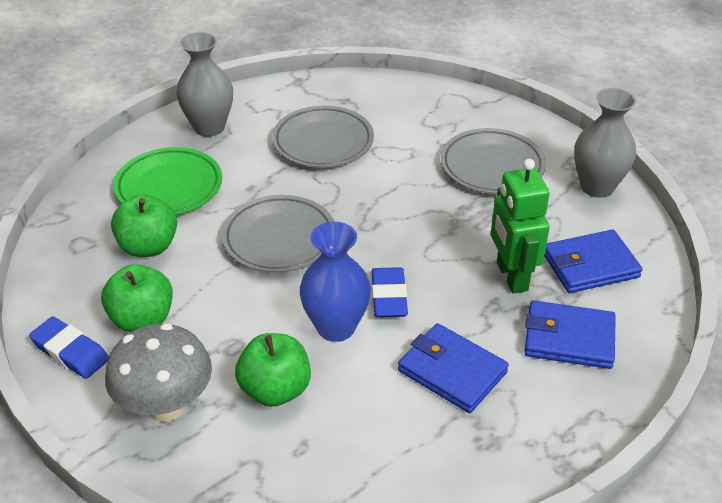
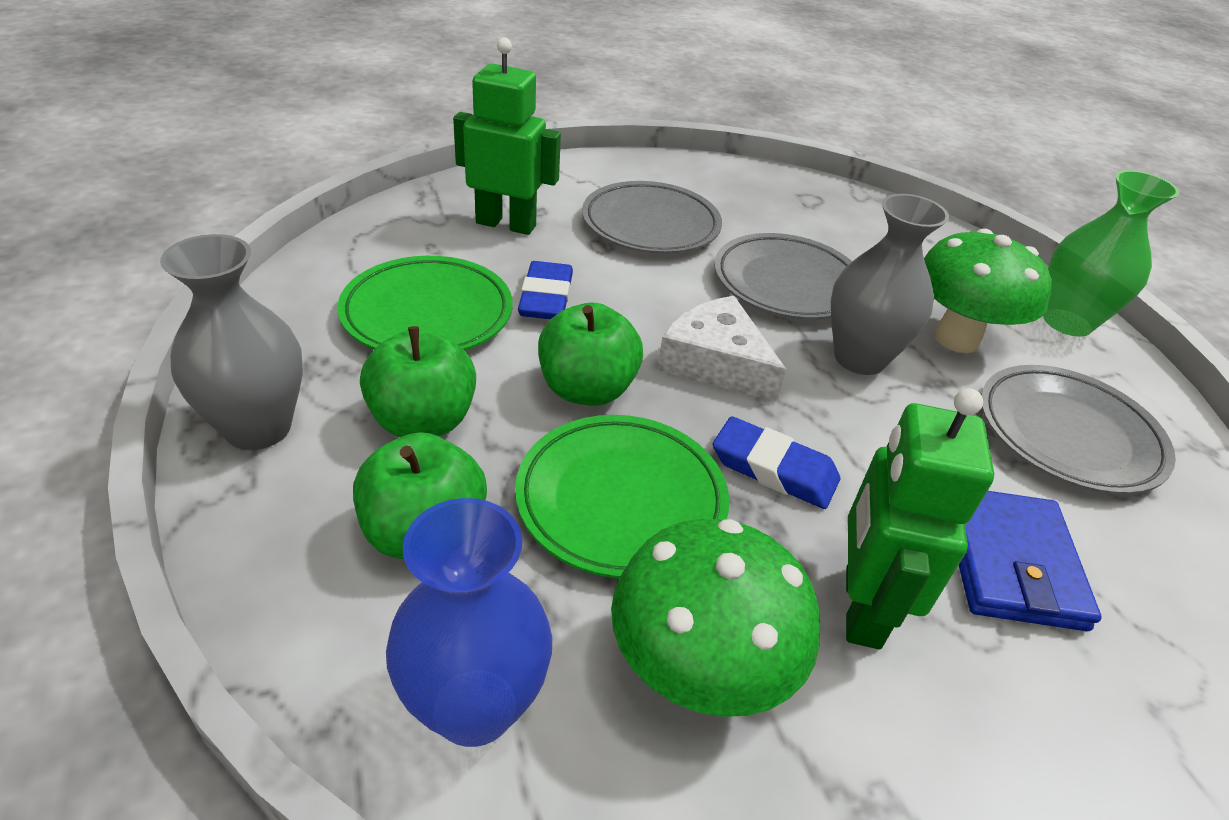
blue wallet: 3 -> 1
green mushroom: 0 -> 2
green plate: 1 -> 2
green robot: 1 -> 2
green vase: 0 -> 1
grey mushroom: 1 -> 0
white cheese: 0 -> 1

